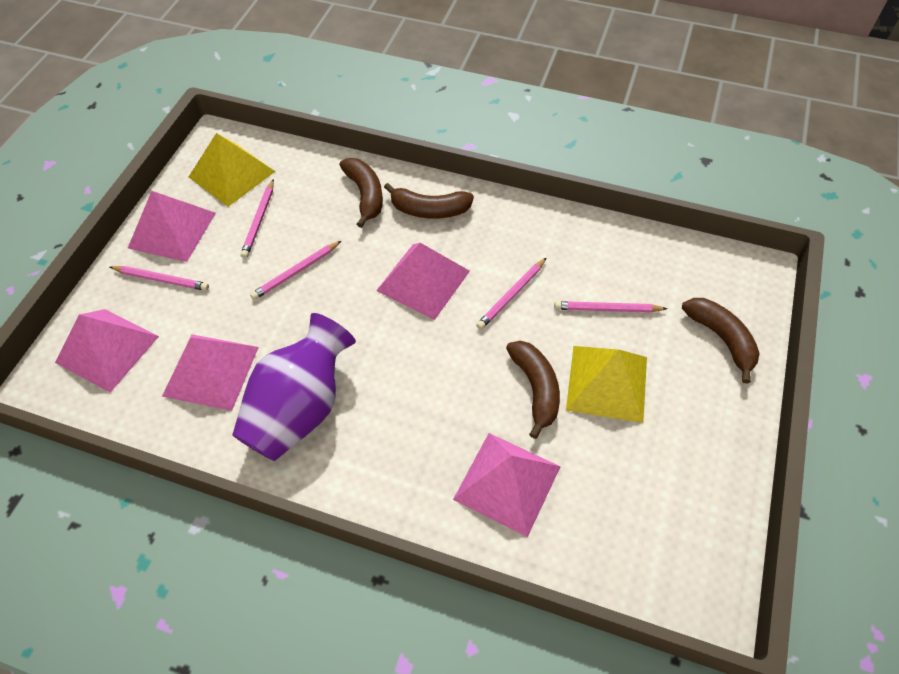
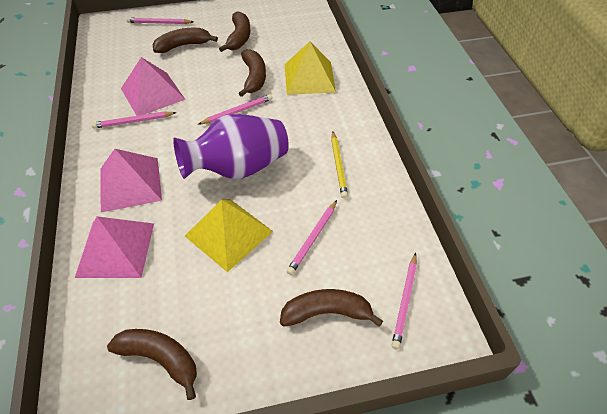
brown banana: 4 -> 5
pink pyramid: 5 -> 3
yellow pencil: 0 -> 1

